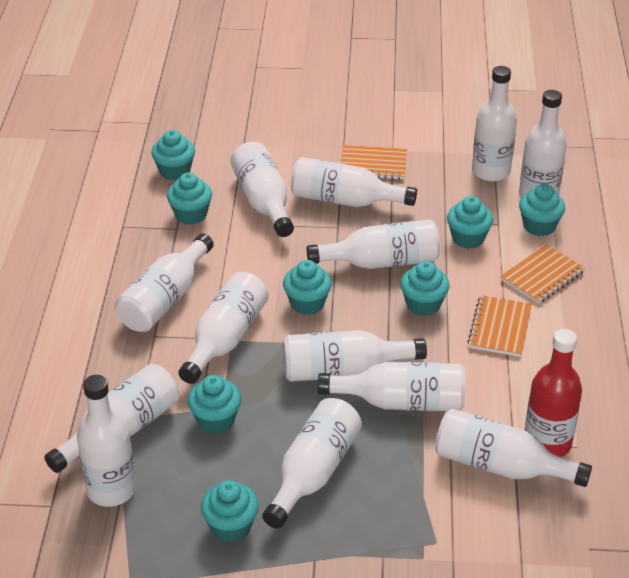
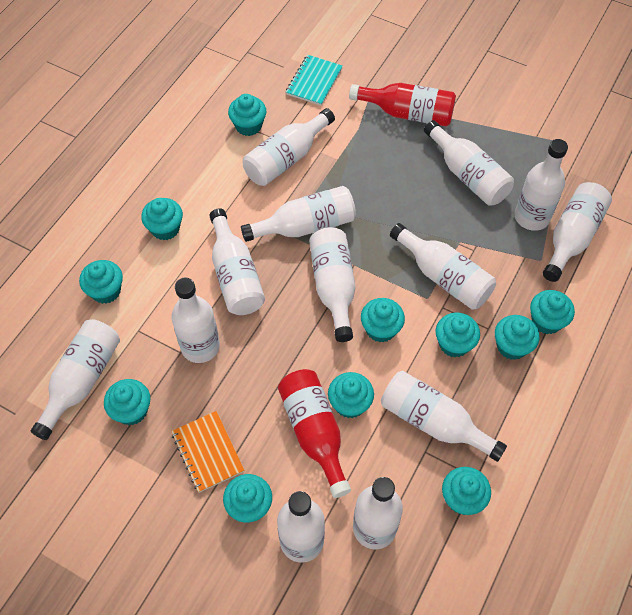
orange notebook: 3 -> 1
red bottle: 1 -> 2
turquoise cupcake: 8 -> 11
turquoise notebook: 0 -> 1

